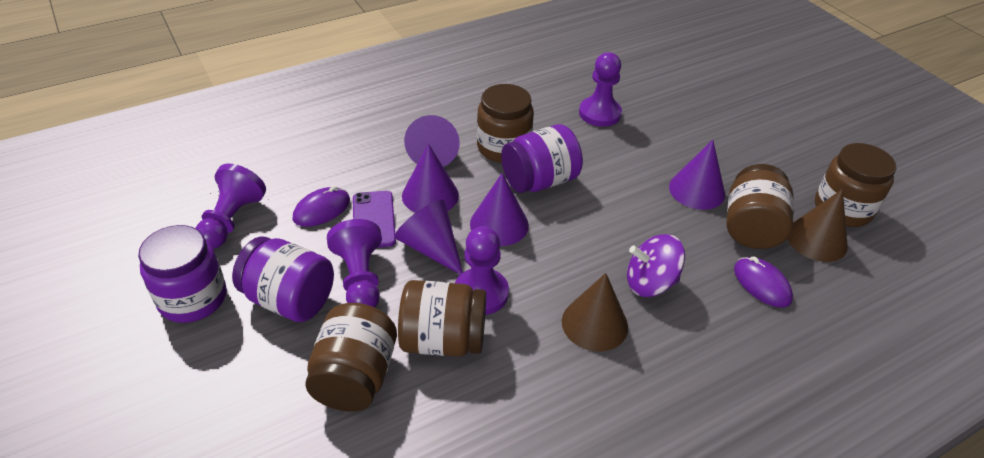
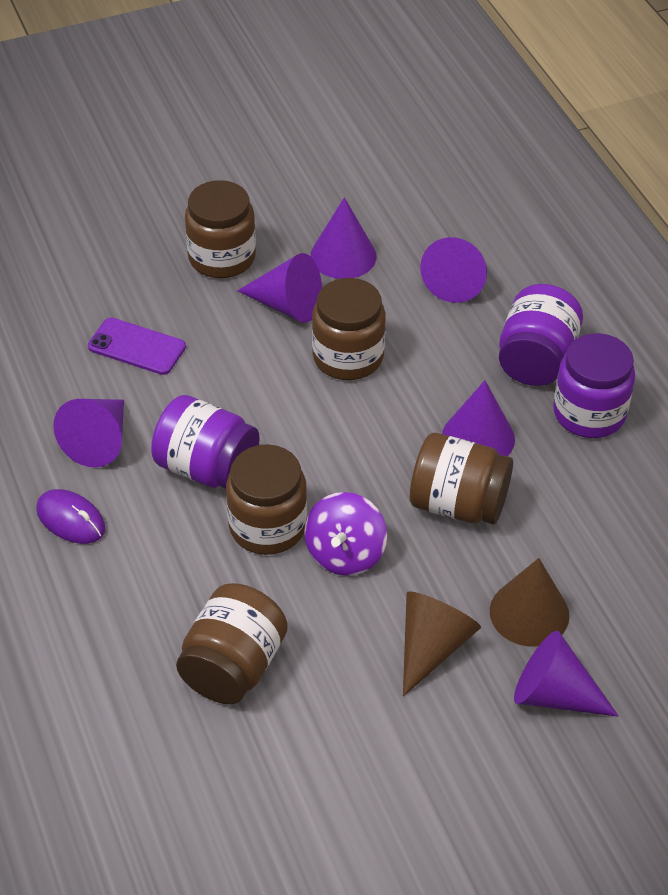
purple cone: 5 -> 6
purple mouse: 2 -> 1
purple pawn: 4 -> 0

